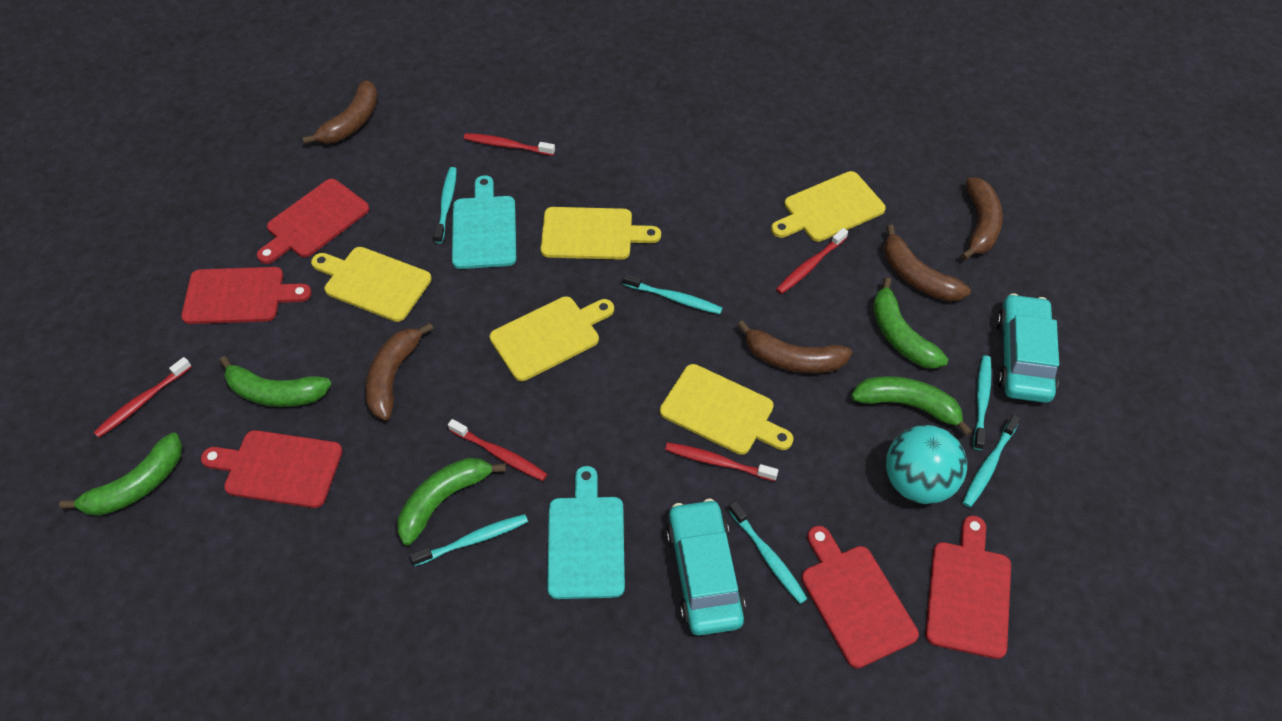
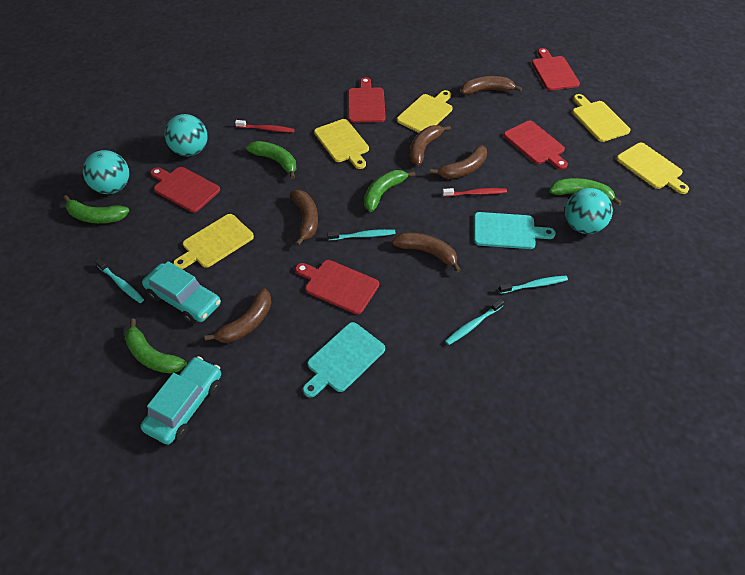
brown banana: 5 -> 6
red toothbrush: 5 -> 2
turquoise ball: 1 -> 3
turquoise toothbrush: 6 -> 4

